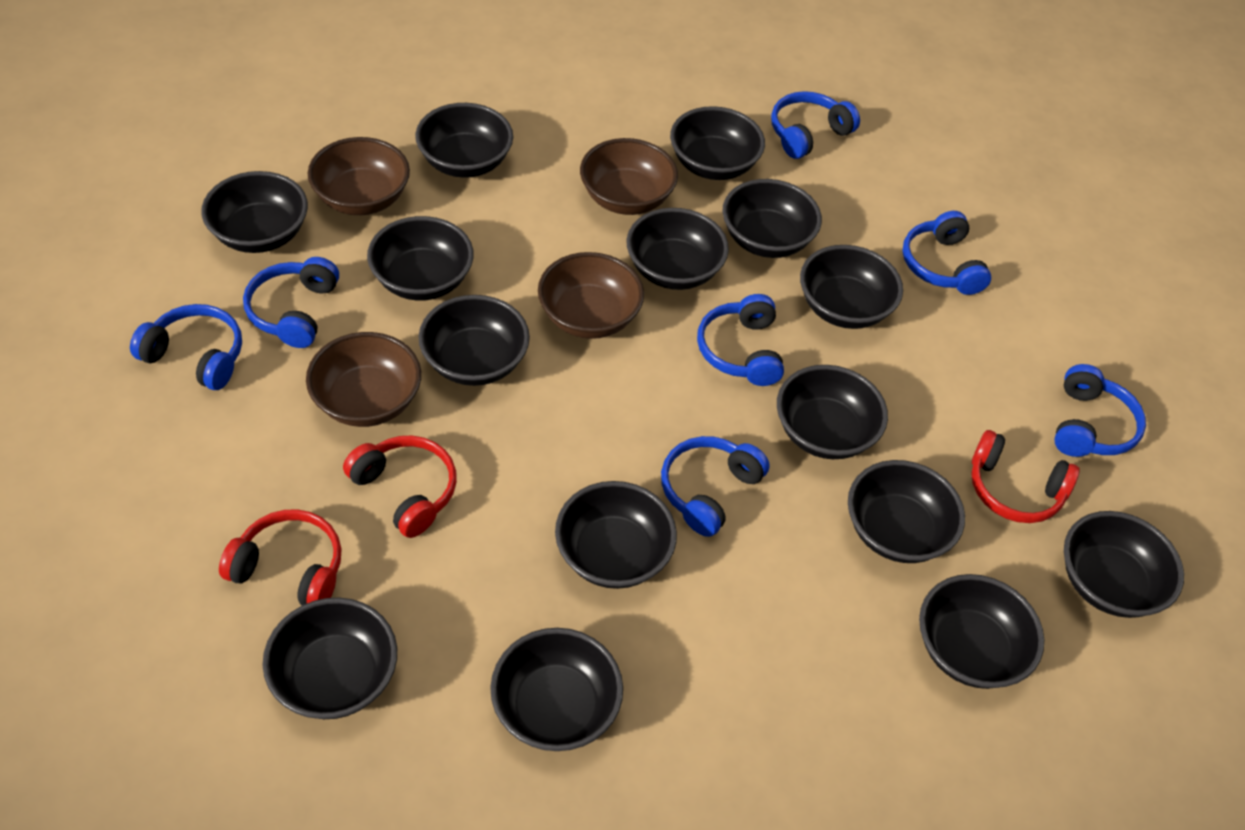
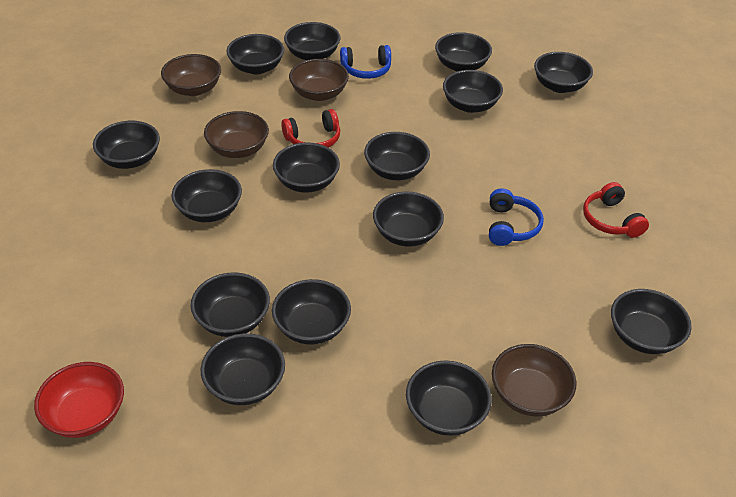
blue headphones: 7 -> 2
red bowl: 0 -> 1
red headphones: 3 -> 2

